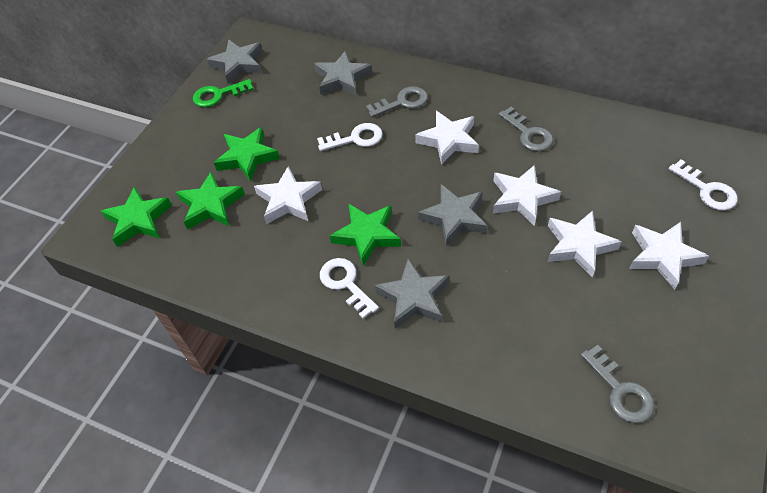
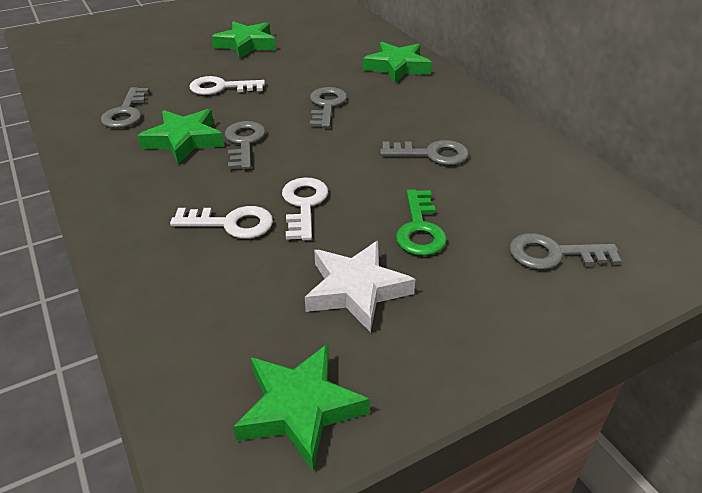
grey key: 3 -> 5
grey star: 4 -> 0
white star: 5 -> 1

